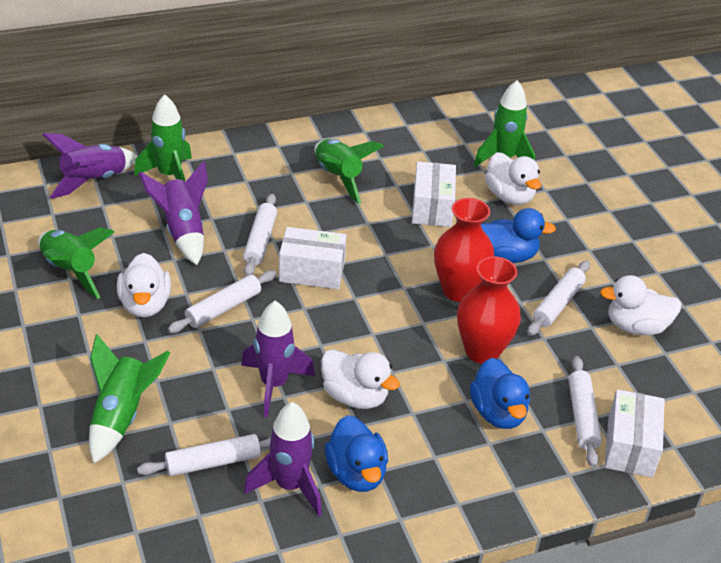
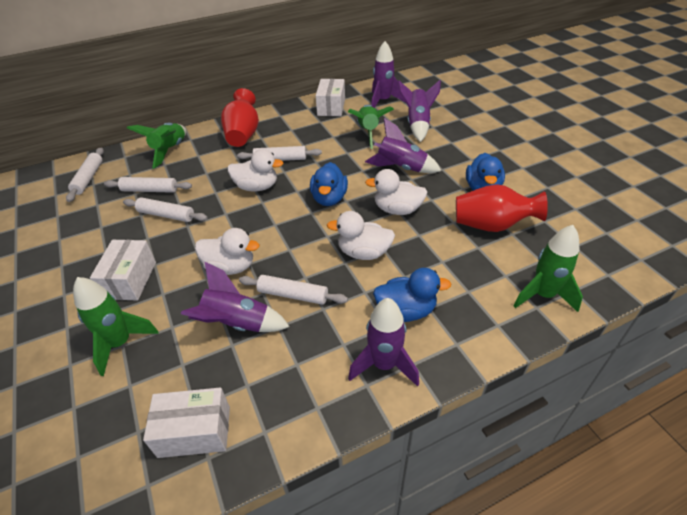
green rocket: 5 -> 4
purple rocket: 4 -> 5

